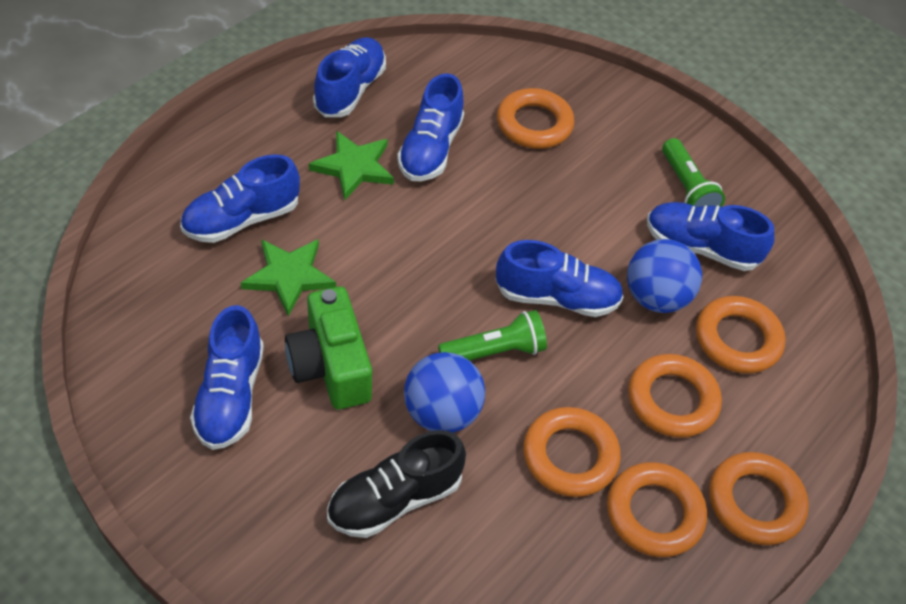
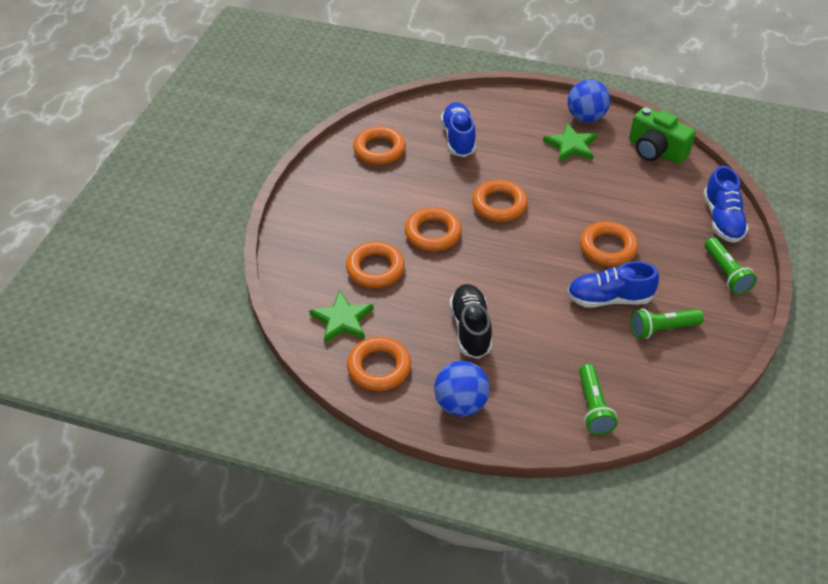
blue shoe: 6 -> 3
green flashlight: 2 -> 3

